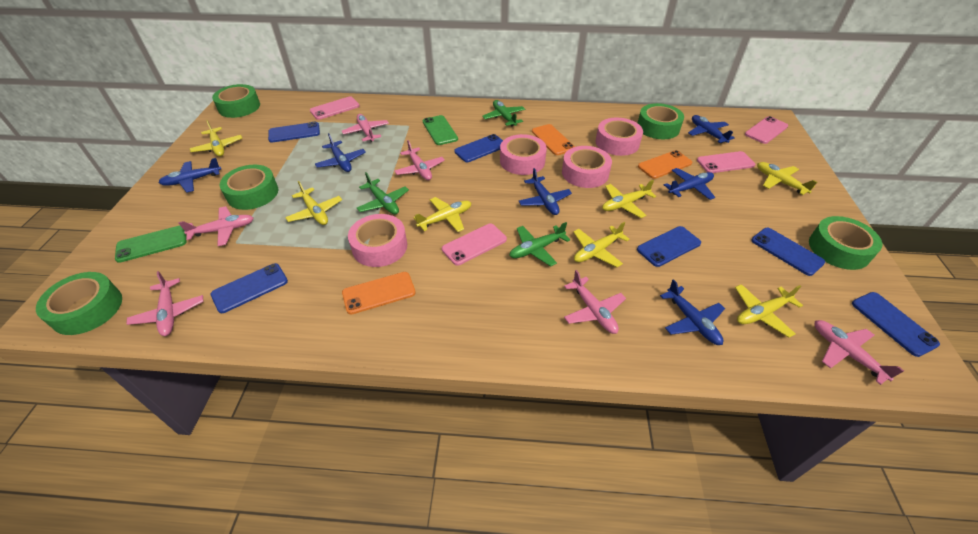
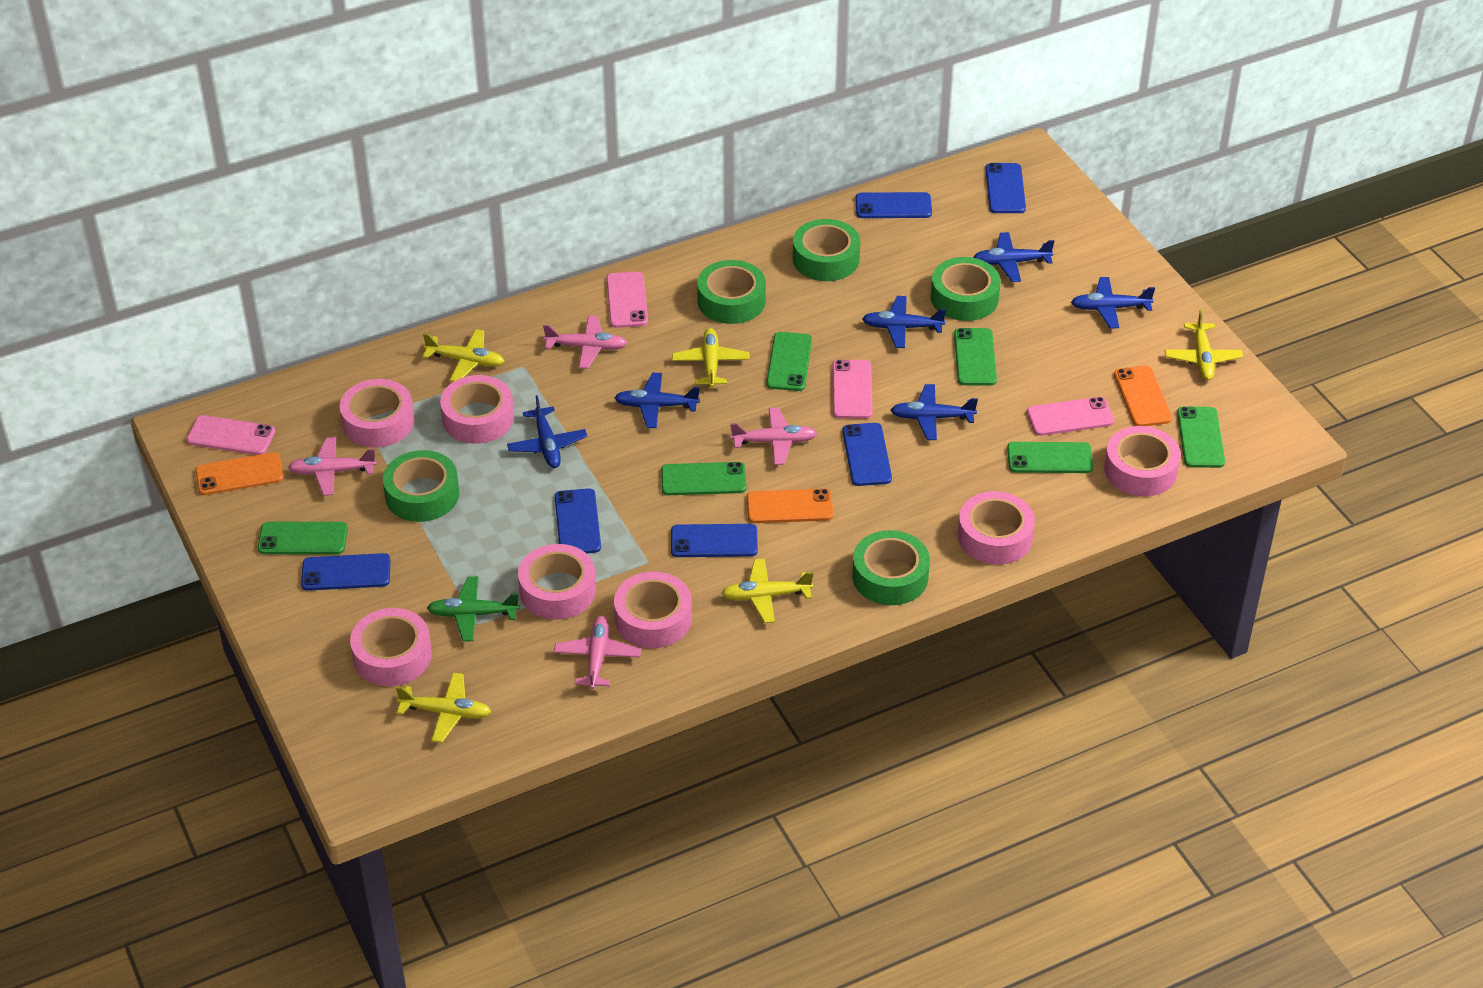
green phone: 2 -> 6
green plane: 3 -> 1
pink plane: 6 -> 4
pink tape: 4 -> 7
yellow plane: 7 -> 5

